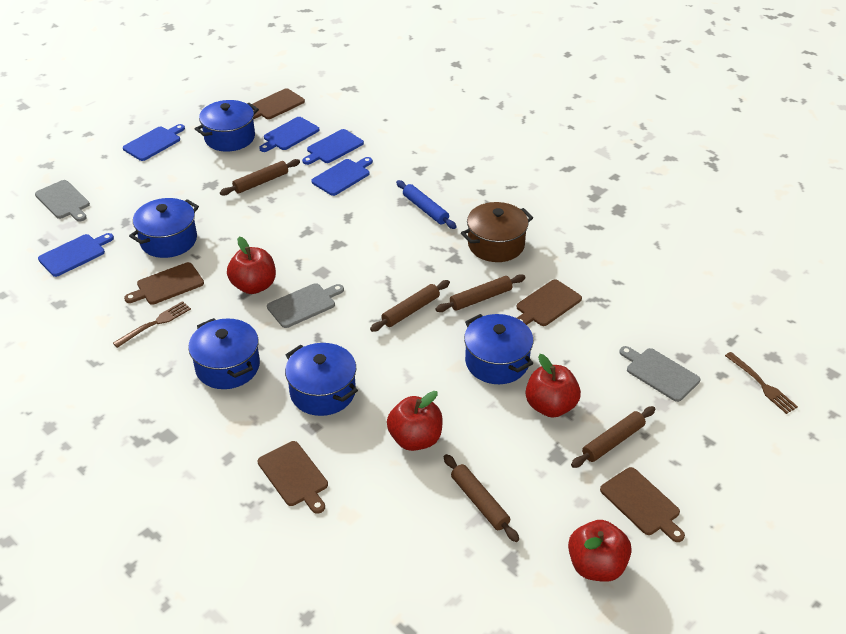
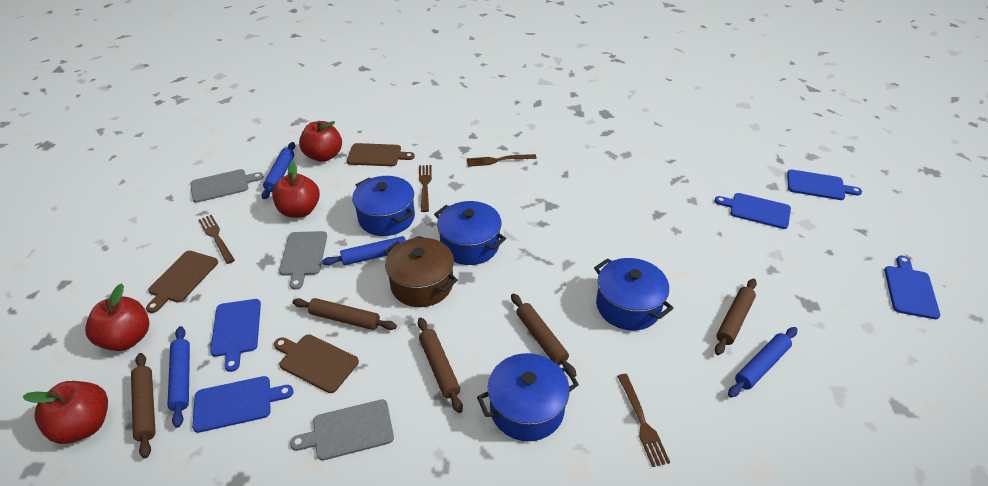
blue pot: 5 -> 4
blue rolling pin: 1 -> 4
brown cutting board: 5 -> 3
brown fork: 2 -> 4

